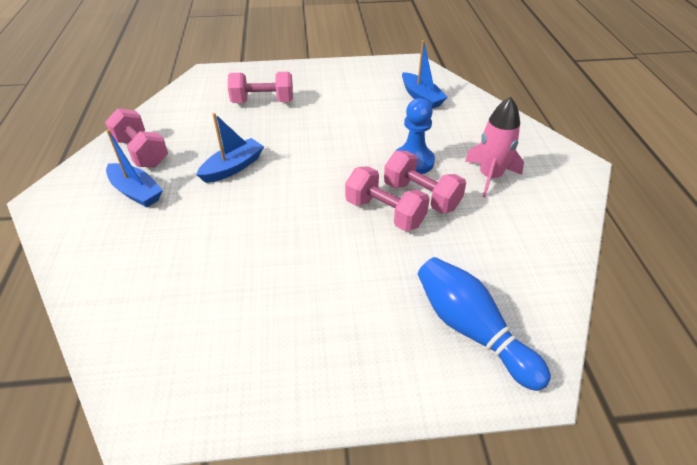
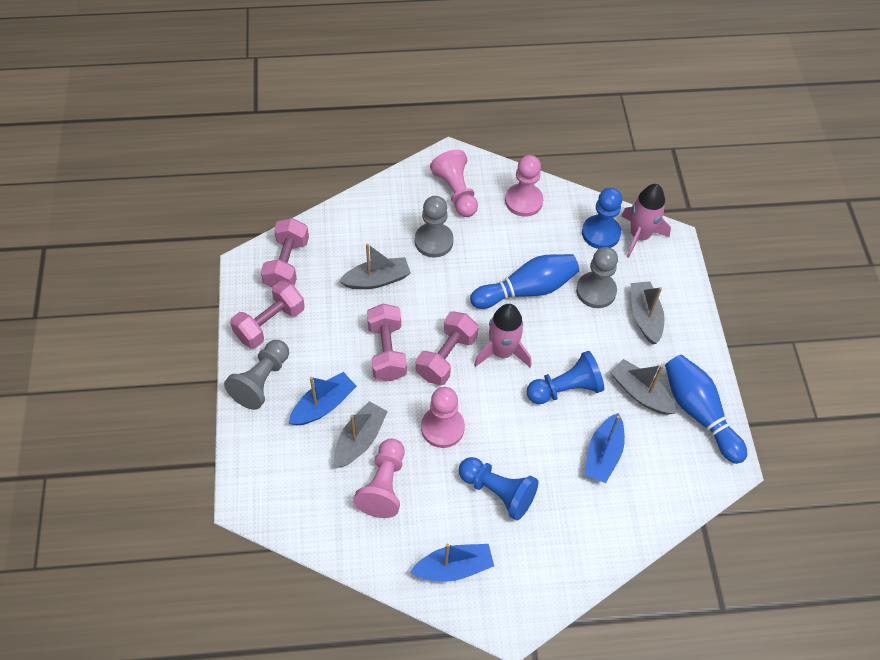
blue bowling pin: 1 -> 2
blue pawn: 1 -> 3
grey boat: 0 -> 4
grey pawn: 0 -> 3
pink pawn: 0 -> 4
pink rocket: 1 -> 2

